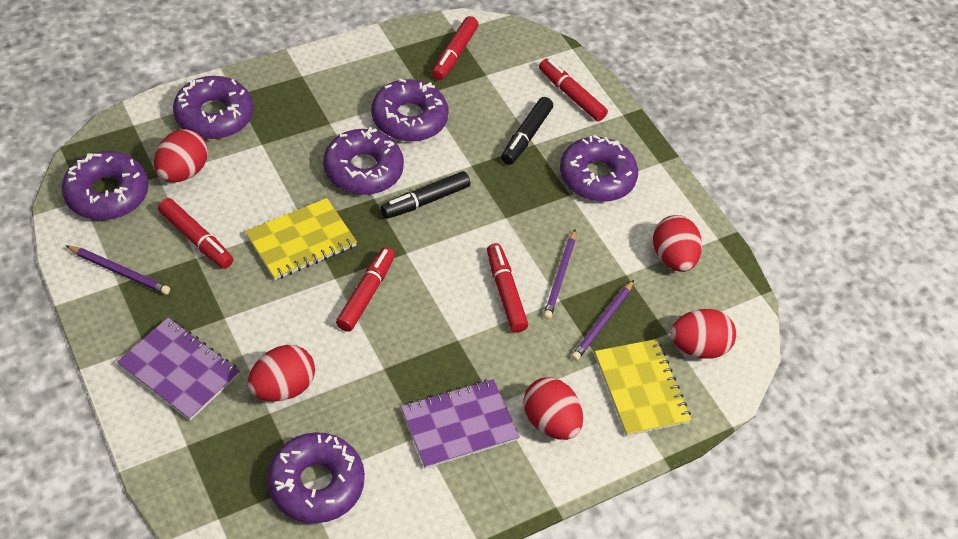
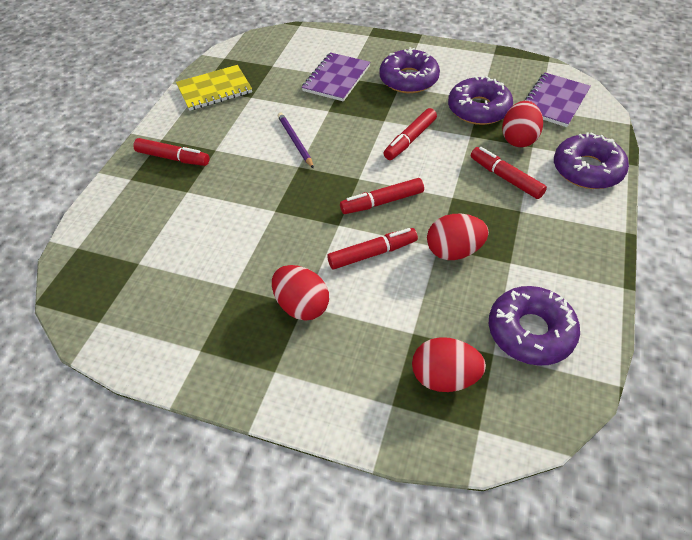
black marker: 2 -> 0
purple donut: 6 -> 4
purple pencil: 3 -> 1
red egg: 5 -> 4
yellow notebook: 2 -> 1

